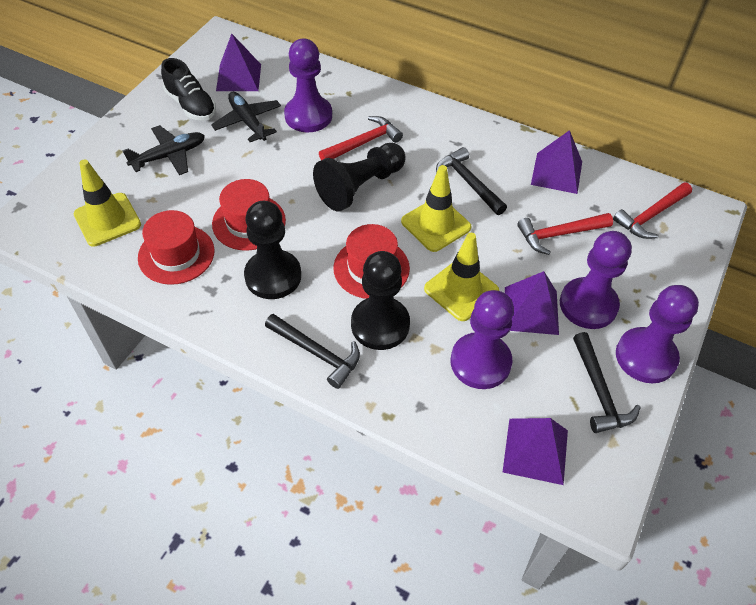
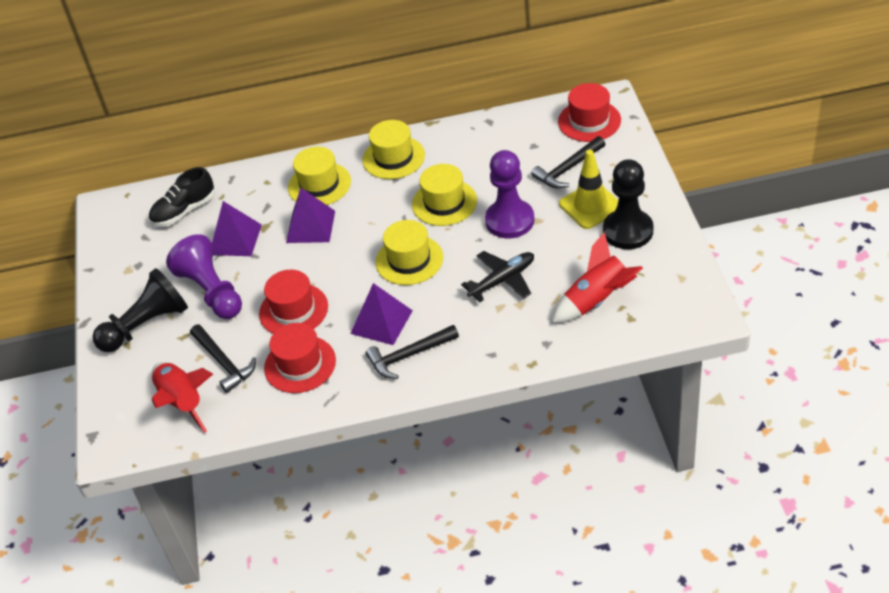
black pawn: 3 -> 2
black plane: 2 -> 1
purple pawn: 4 -> 2
purple pyramid: 4 -> 3
red hammer: 3 -> 0
red rocket: 0 -> 2
yellow hat: 0 -> 4
yellow traffic cone: 3 -> 1

